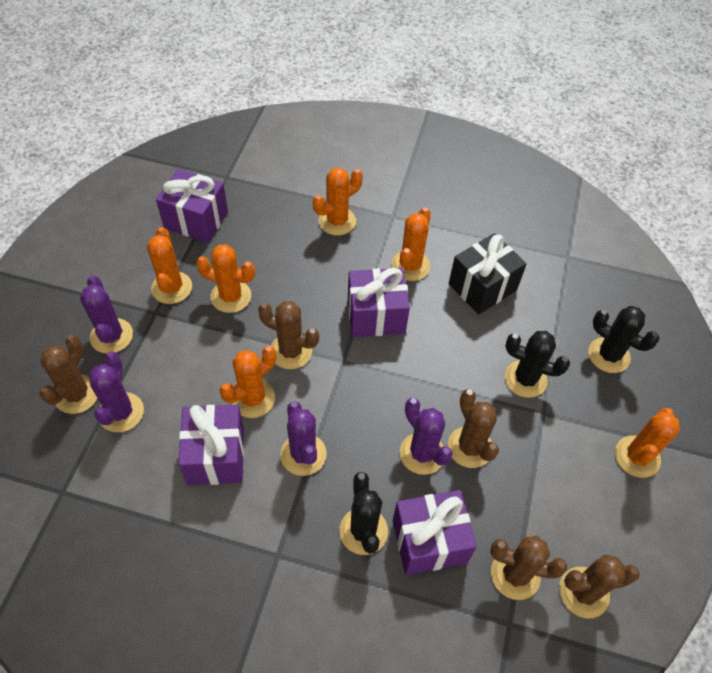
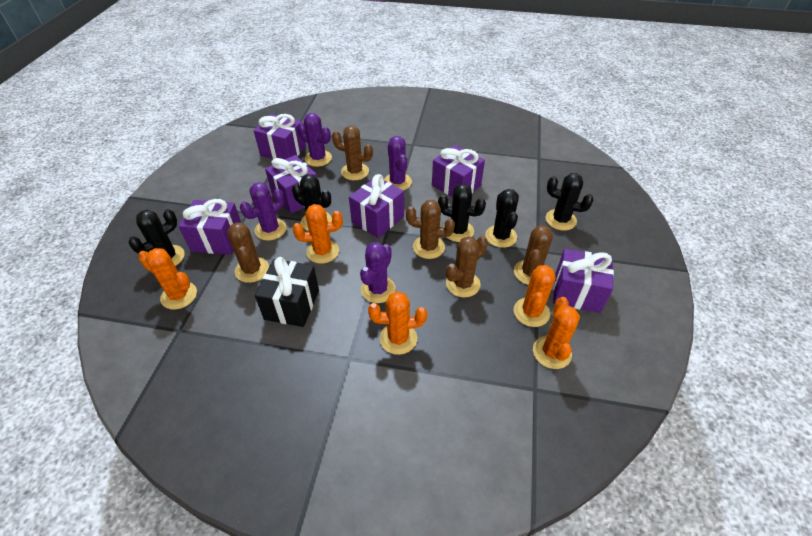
black cactus: 3 -> 5
orange cactus: 6 -> 5
purple gift: 4 -> 6

